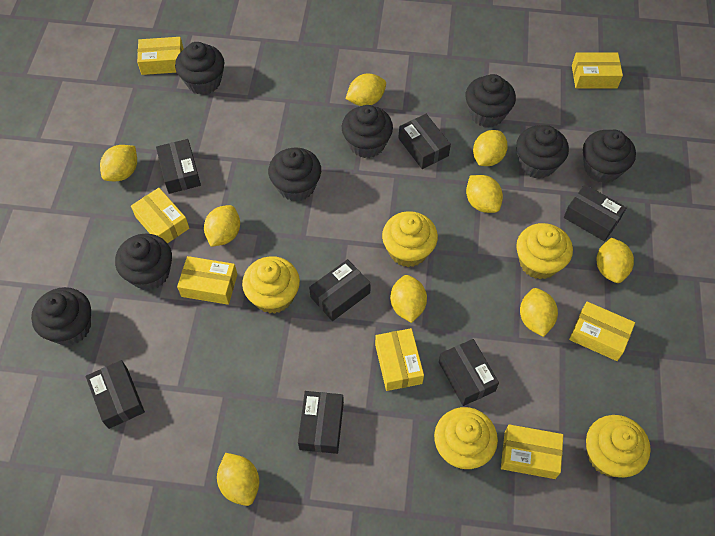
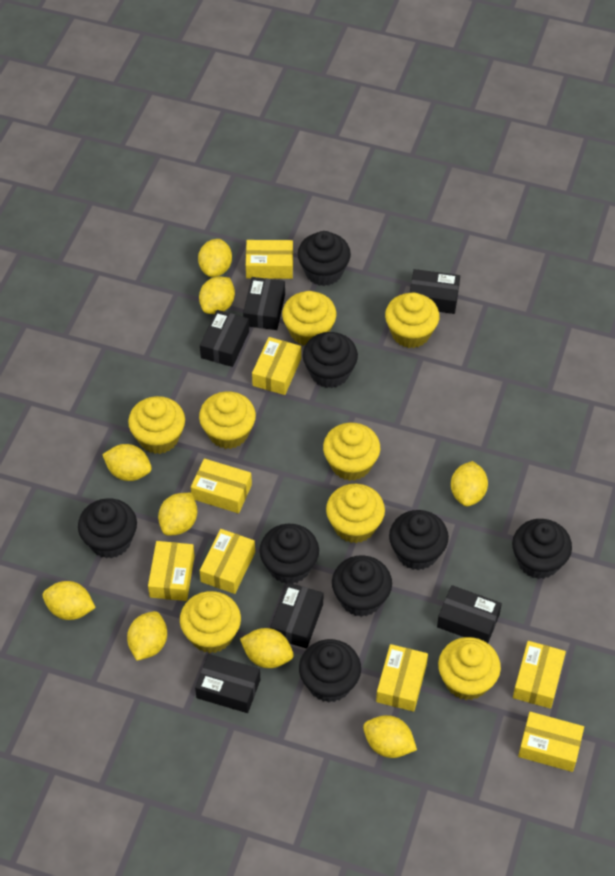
black box: 7 -> 6
yellow box: 7 -> 8
yellow cupcake: 5 -> 8

